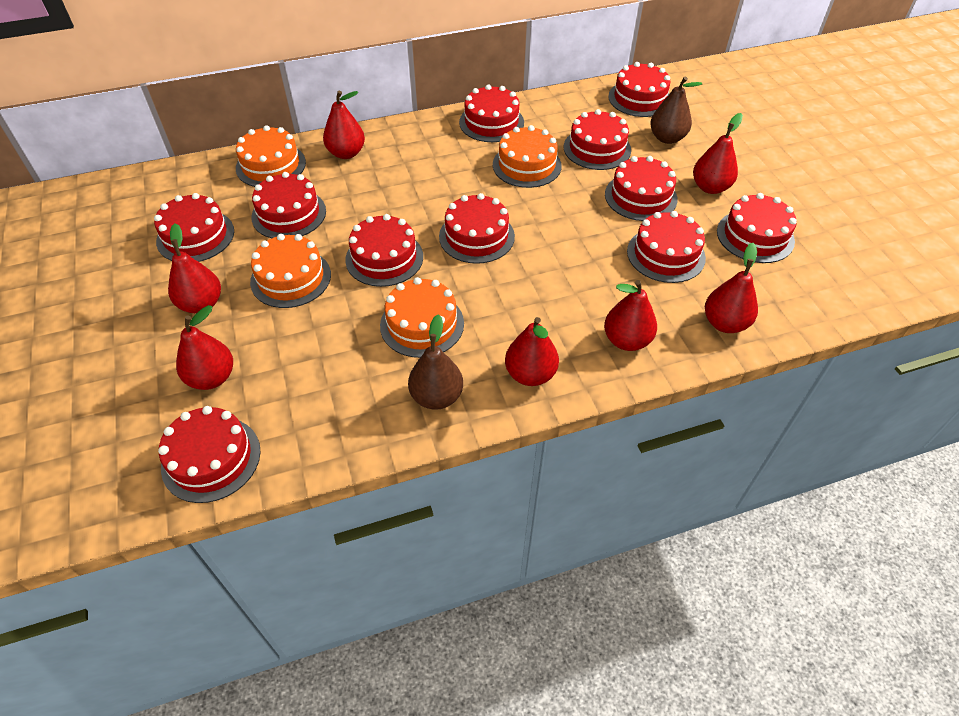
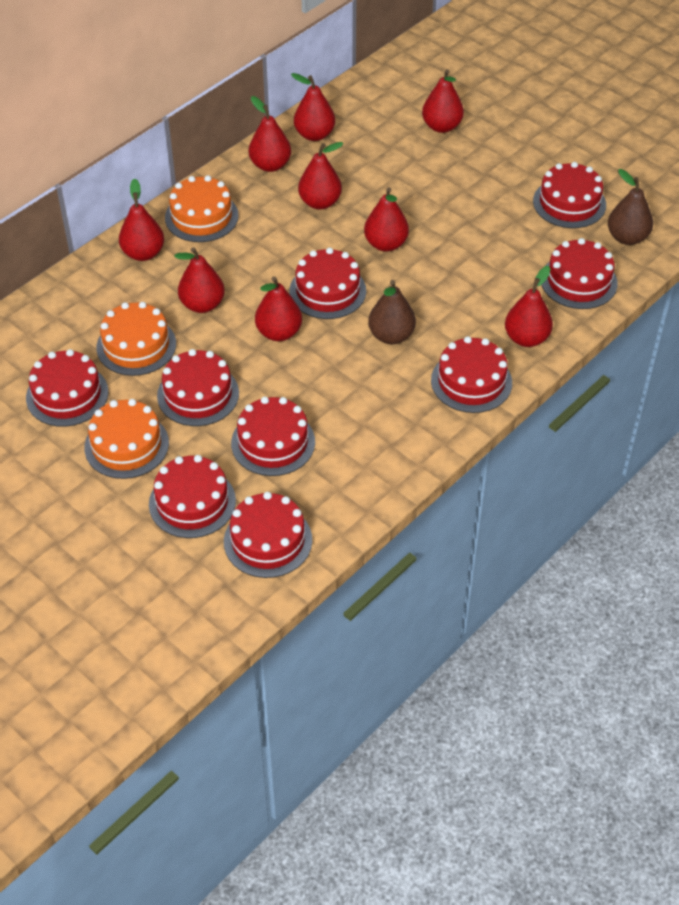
orange cake: 4 -> 3
red cake: 11 -> 9
red pear: 7 -> 9

